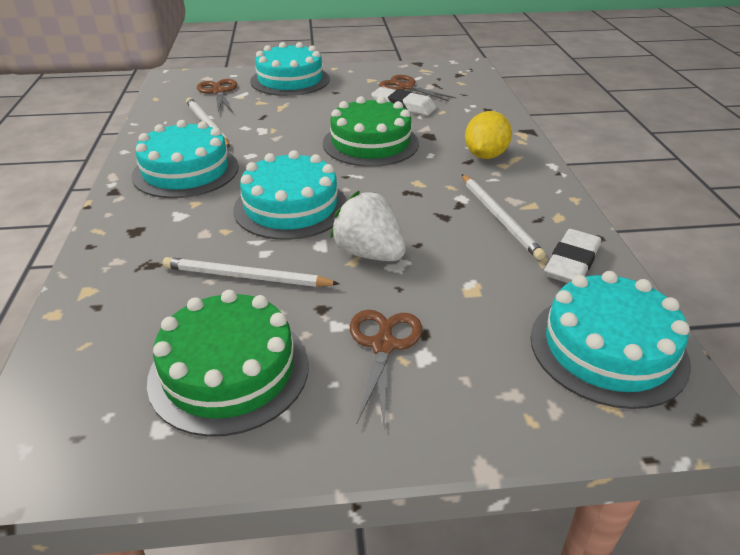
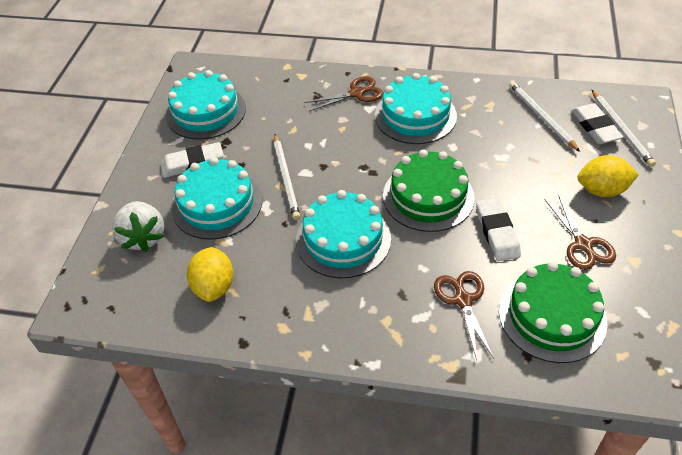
white eraser: 2 -> 3
yellow lemon: 1 -> 2

